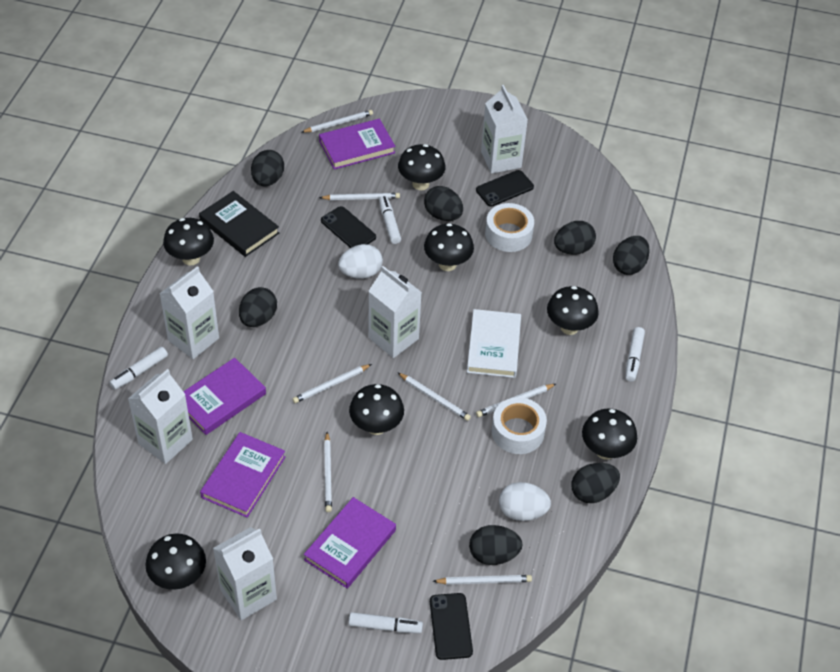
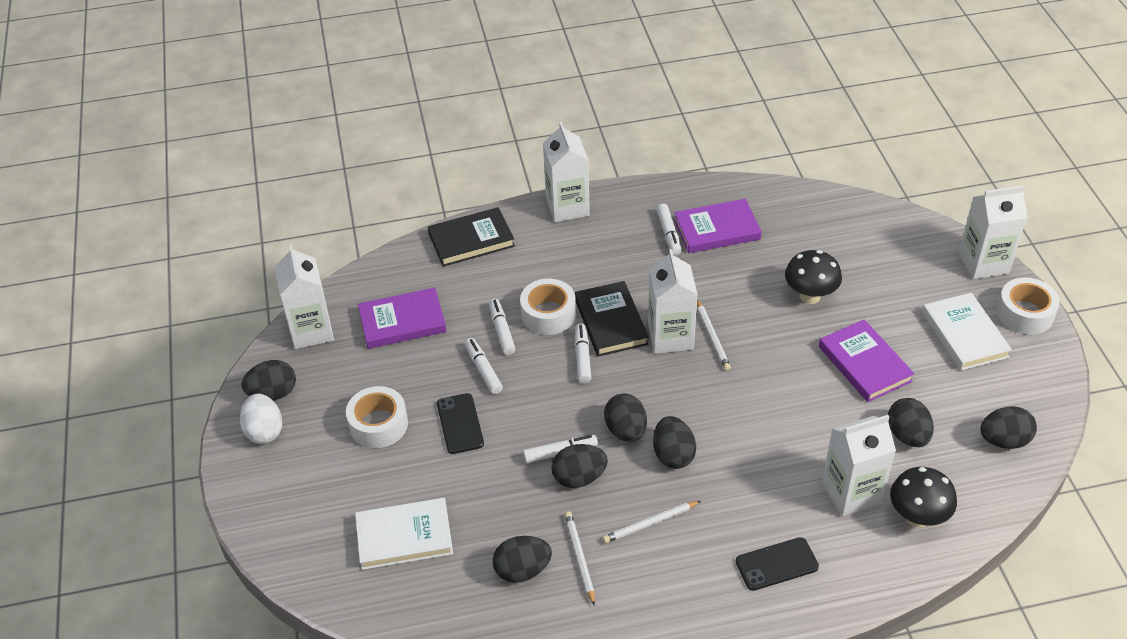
black book: 1 -> 2
black mushroom: 7 -> 2
black phone: 3 -> 2
purple book: 4 -> 3
white book: 1 -> 2
white egg: 2 -> 1
white marker: 4 -> 5
white pencil: 7 -> 3
white tape: 2 -> 3

